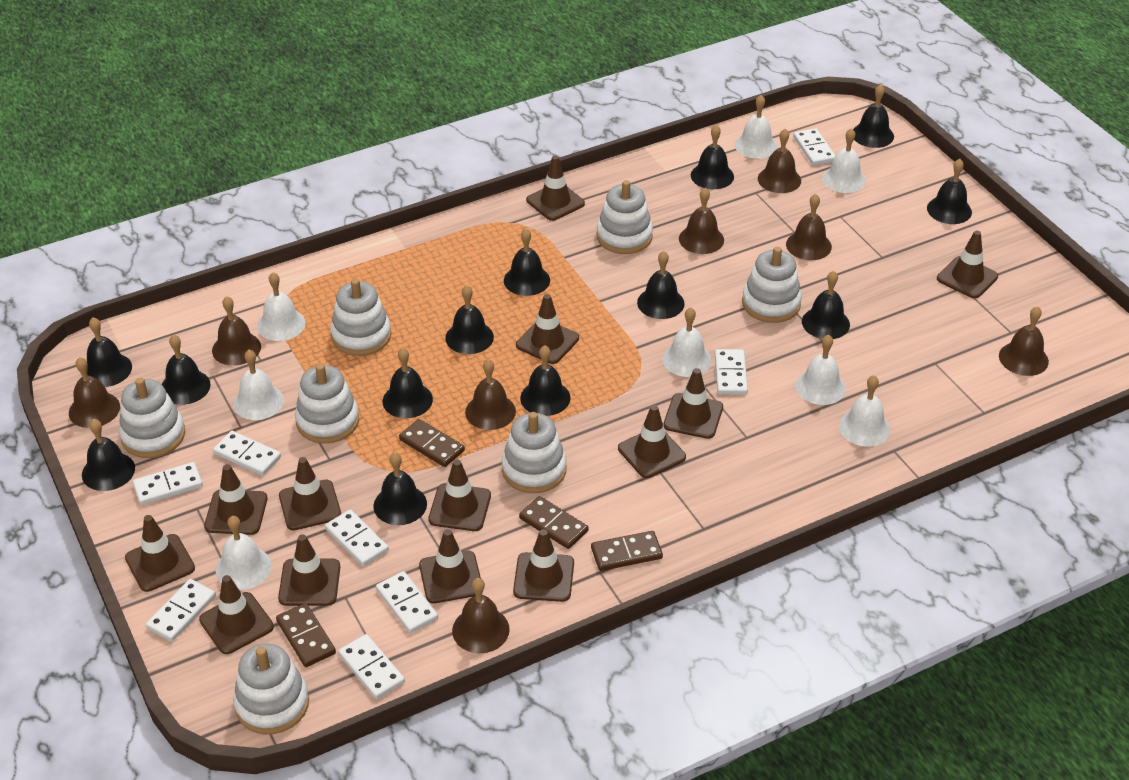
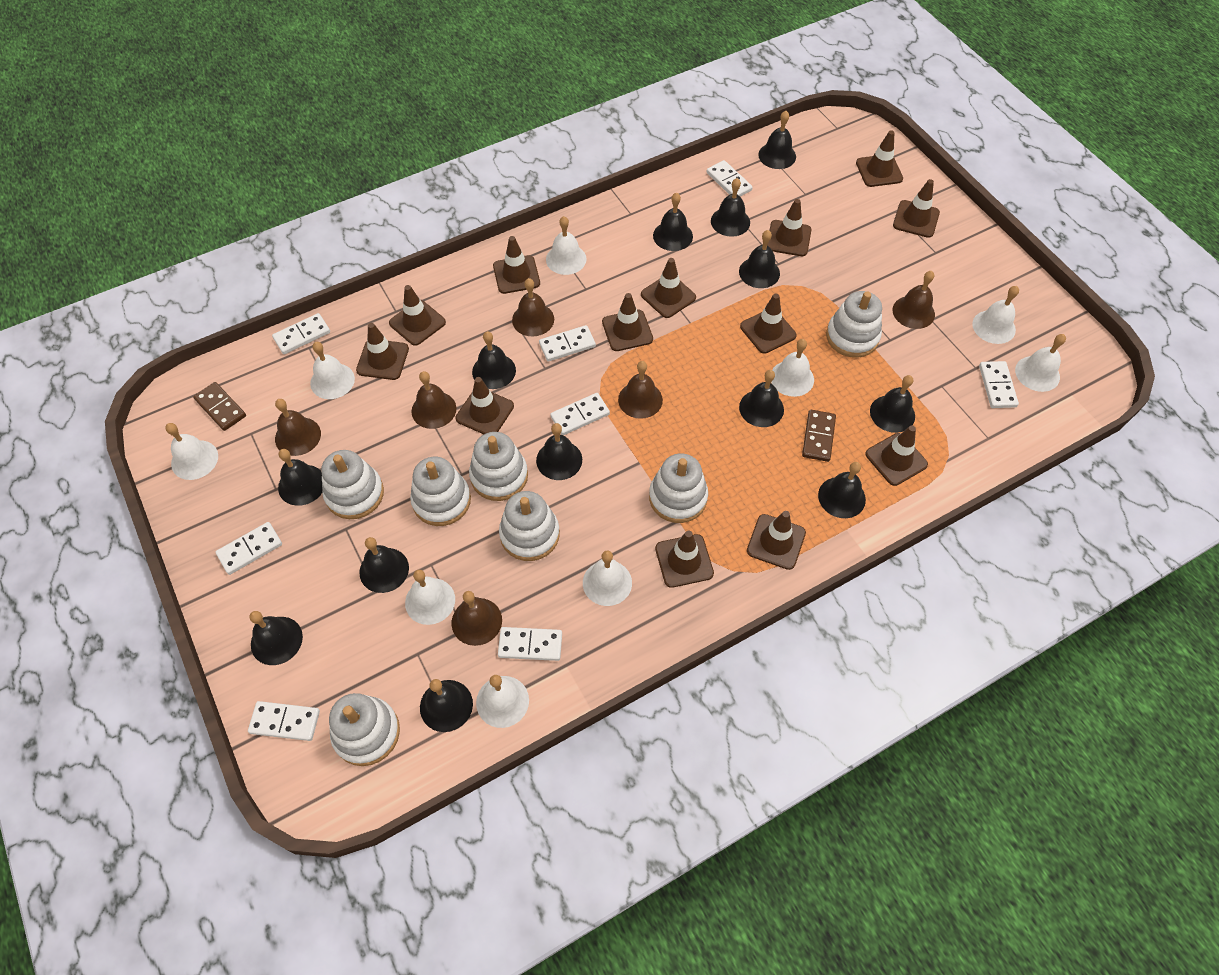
brown bell: 8 -> 6
brown domino: 4 -> 2
white bell: 8 -> 9

